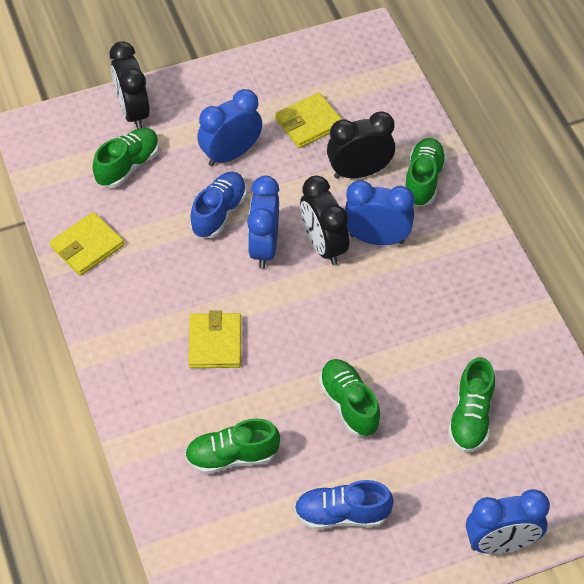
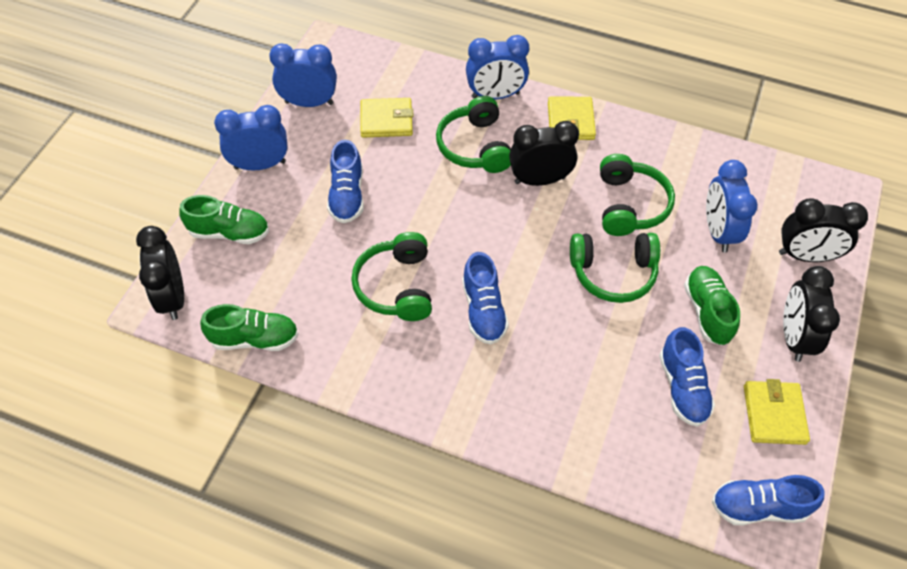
black clock: 3 -> 4
blue shoe: 2 -> 4
green headphones: 0 -> 4
green shoe: 5 -> 3

